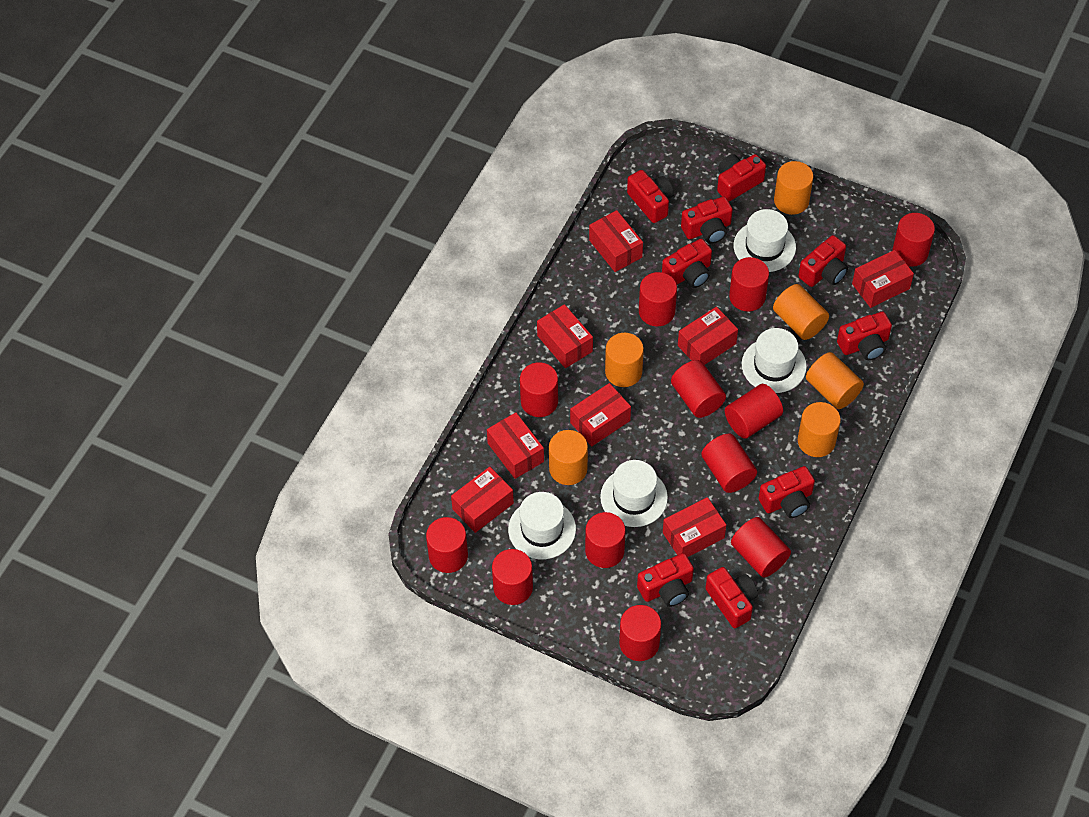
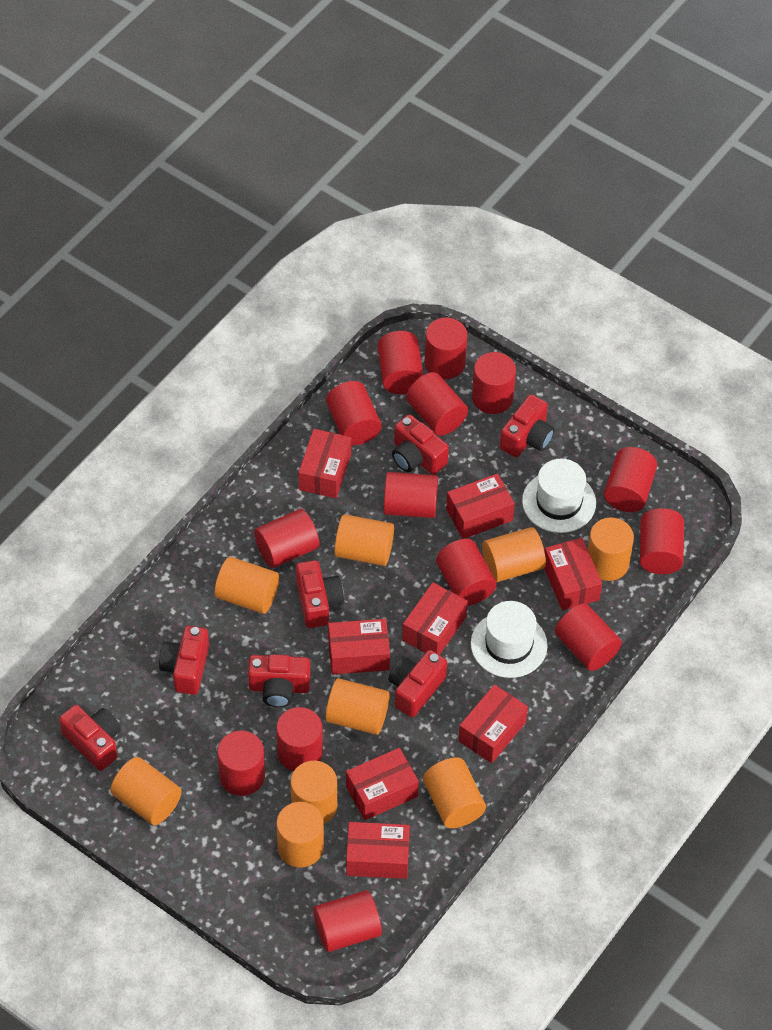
orange cylinder: 6 -> 9
red camera: 9 -> 7
red cylinder: 12 -> 14
white hat: 4 -> 2

